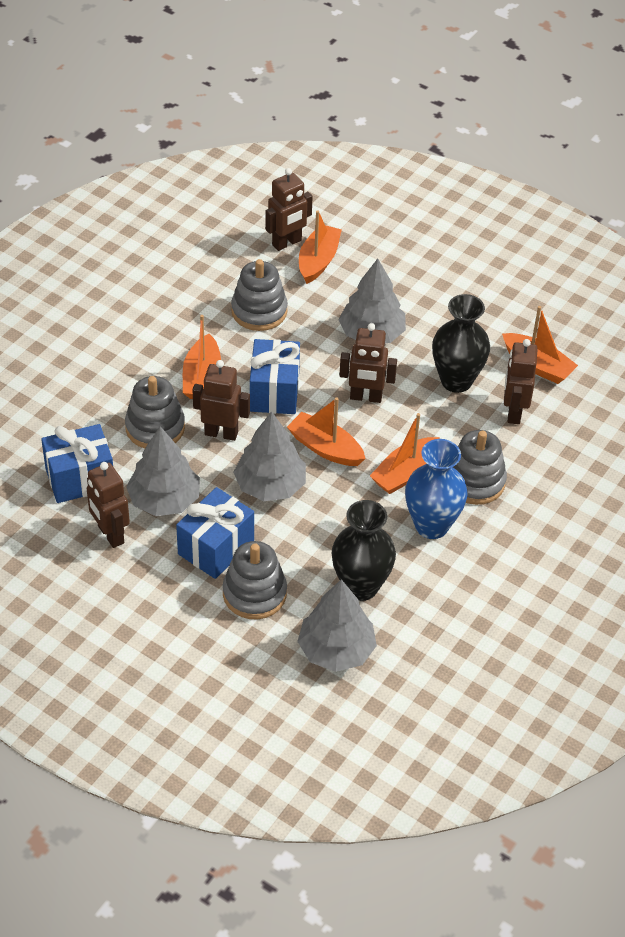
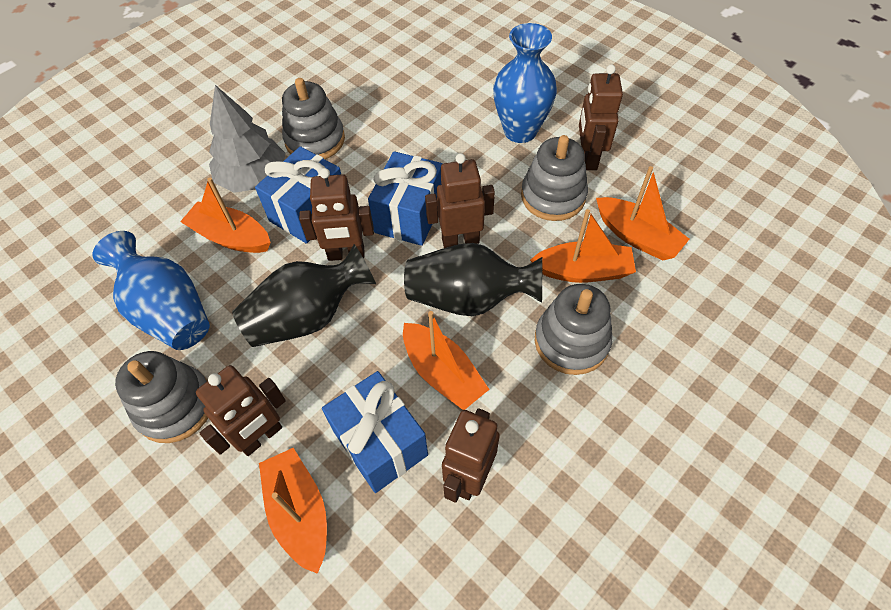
blue vase: 1 -> 2
grey tree: 4 -> 1

